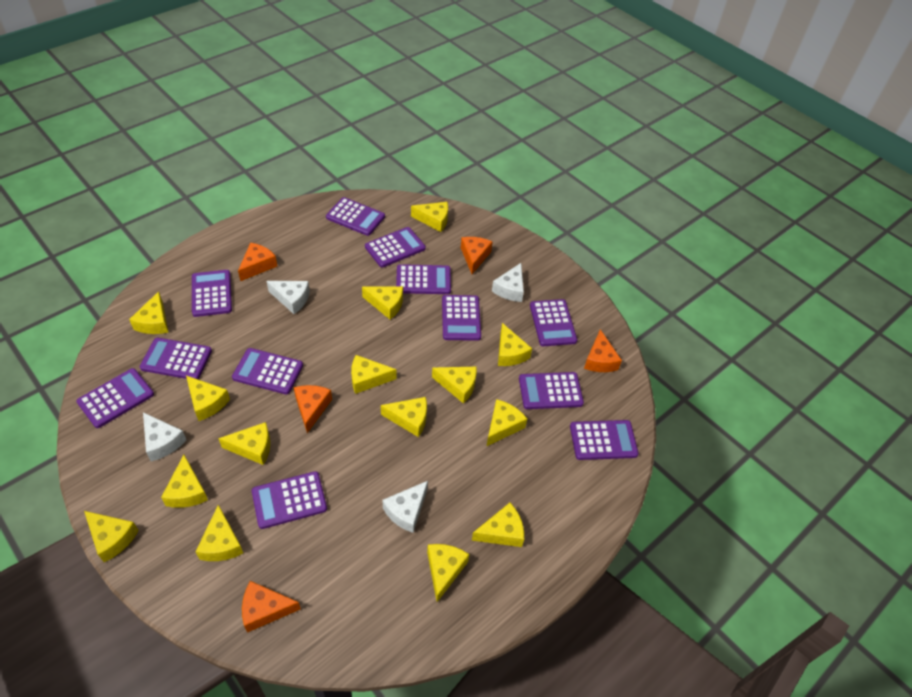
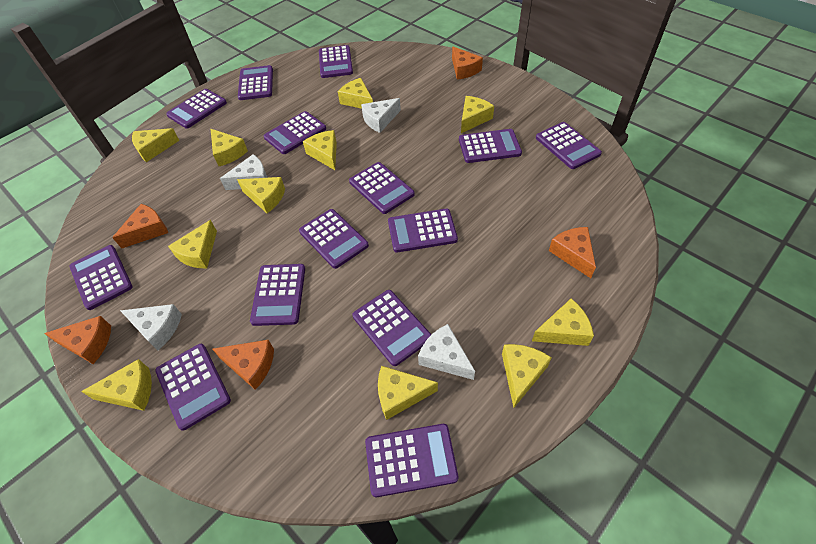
purple calculator: 12 -> 14
yellow cheese: 15 -> 11

